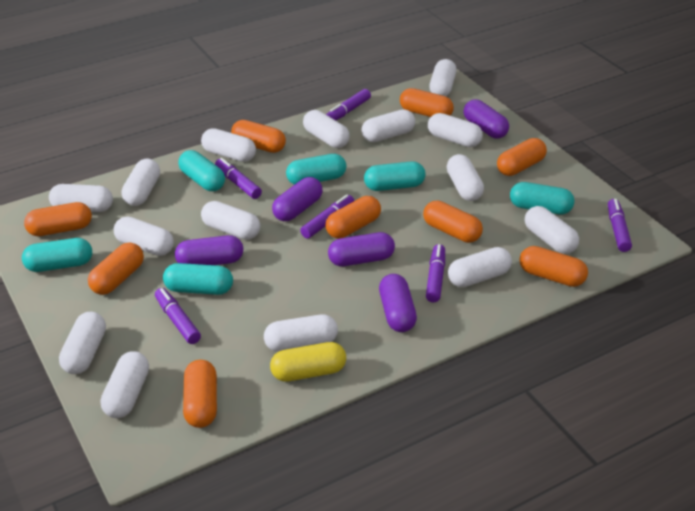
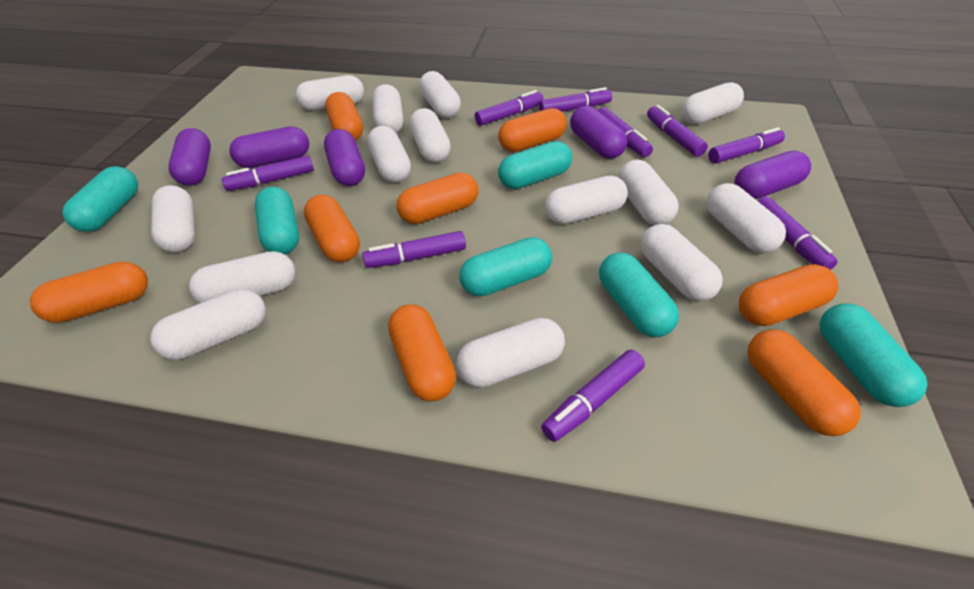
orange capsule: 9 -> 8
purple marker: 6 -> 9
white capsule: 15 -> 14
yellow capsule: 1 -> 0

